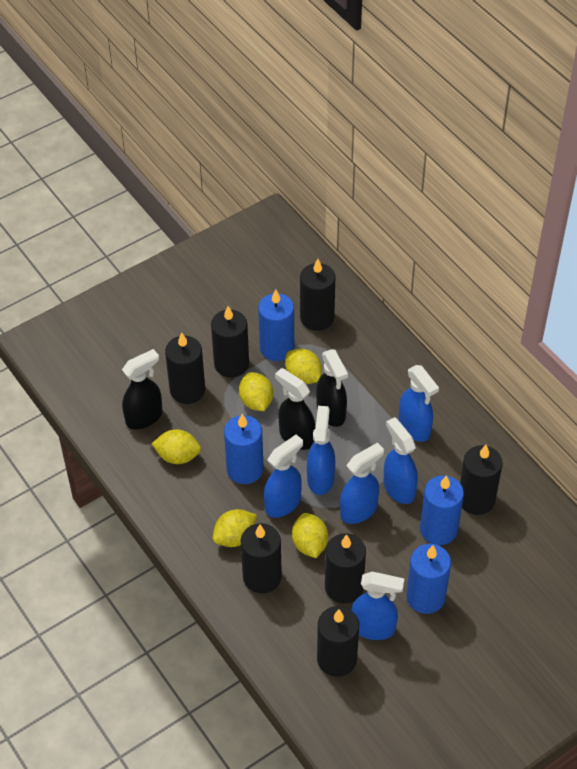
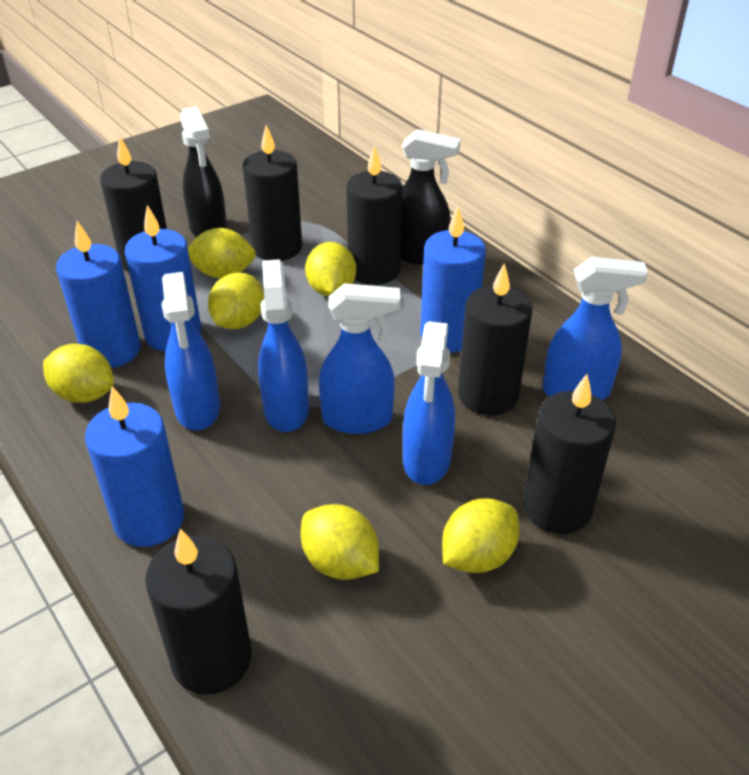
black candle: 7 -> 6
black spray bottle: 3 -> 2
blue spray bottle: 6 -> 5
yellow lemon: 5 -> 6

